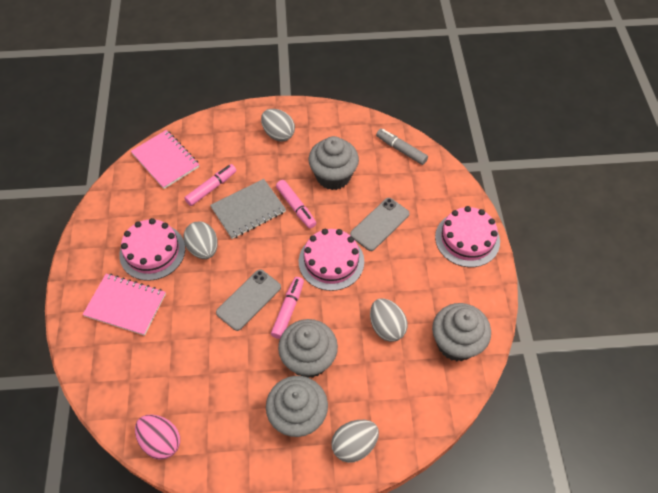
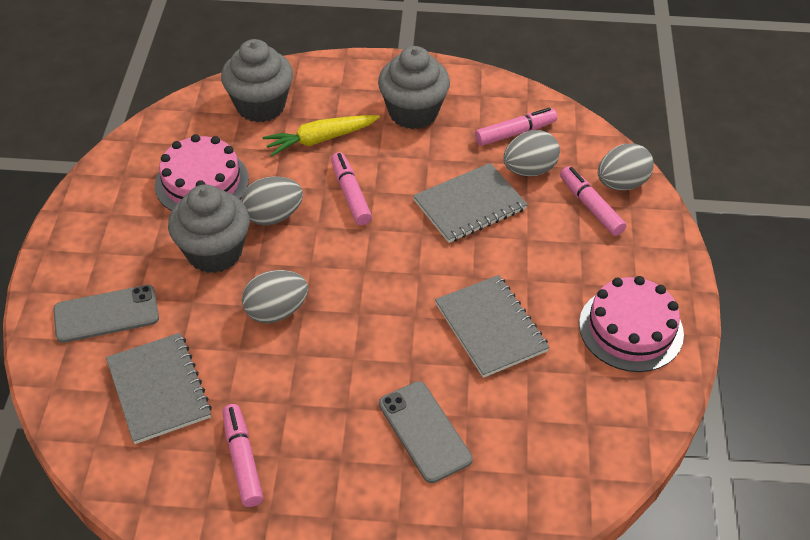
grey cupcake: 4 -> 3
grey marker: 1 -> 0
grey notebook: 1 -> 3
pink cake: 3 -> 2
pink egg: 1 -> 0
pink marker: 3 -> 4
pink notebook: 2 -> 0
yellow carrot: 0 -> 1

